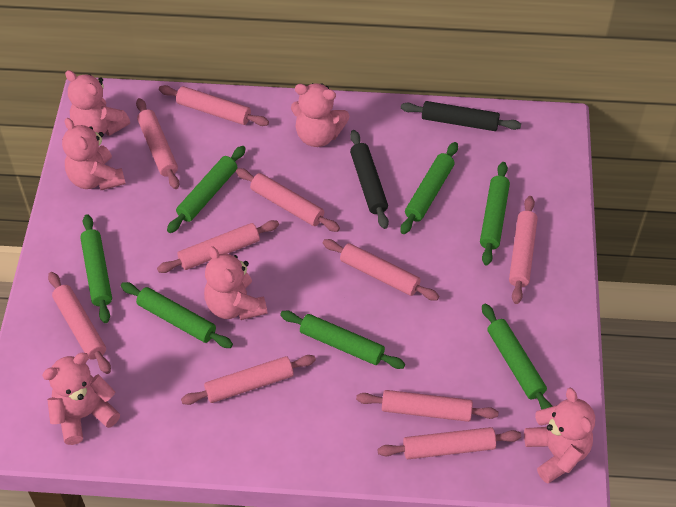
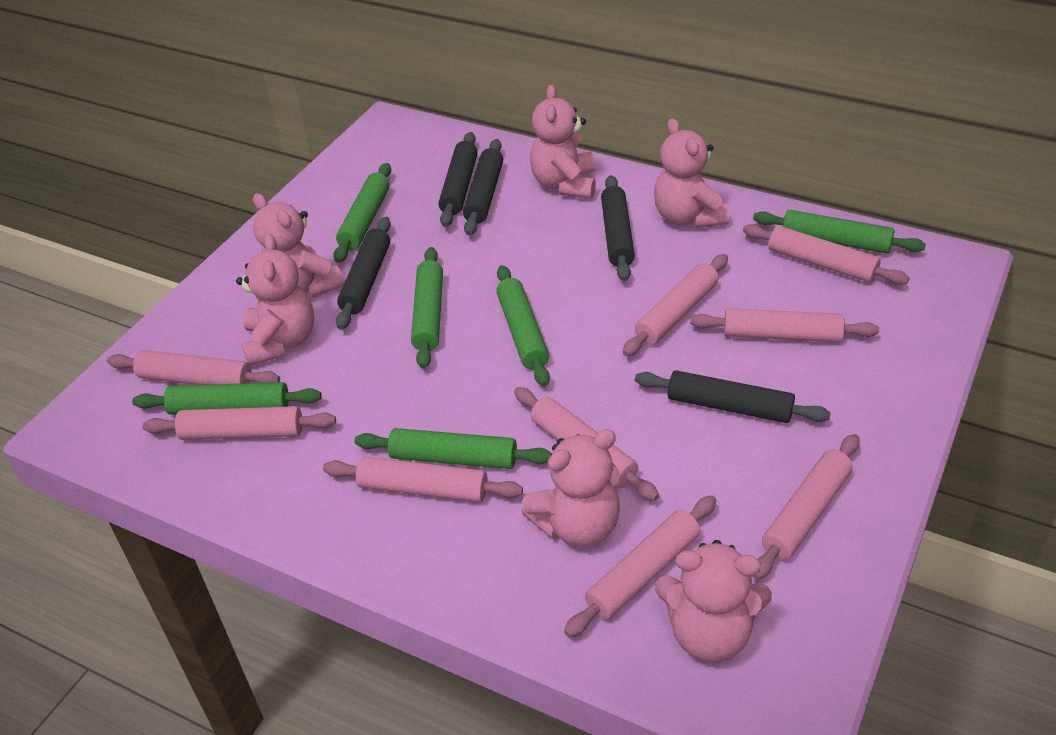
black rolling pin: 2 -> 5
green rolling pin: 7 -> 6
pink rolling pin: 10 -> 9

